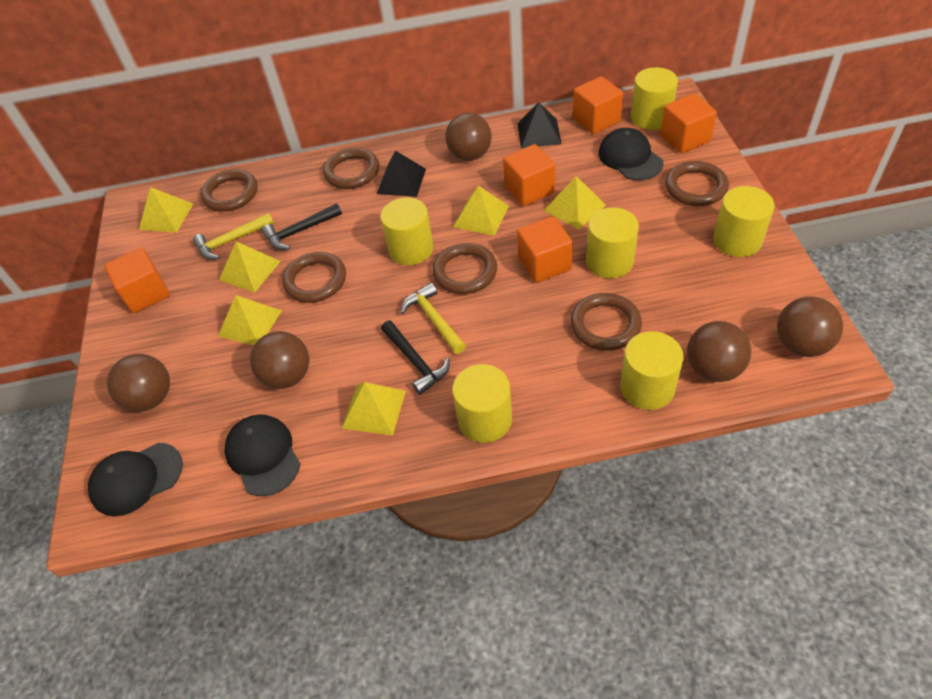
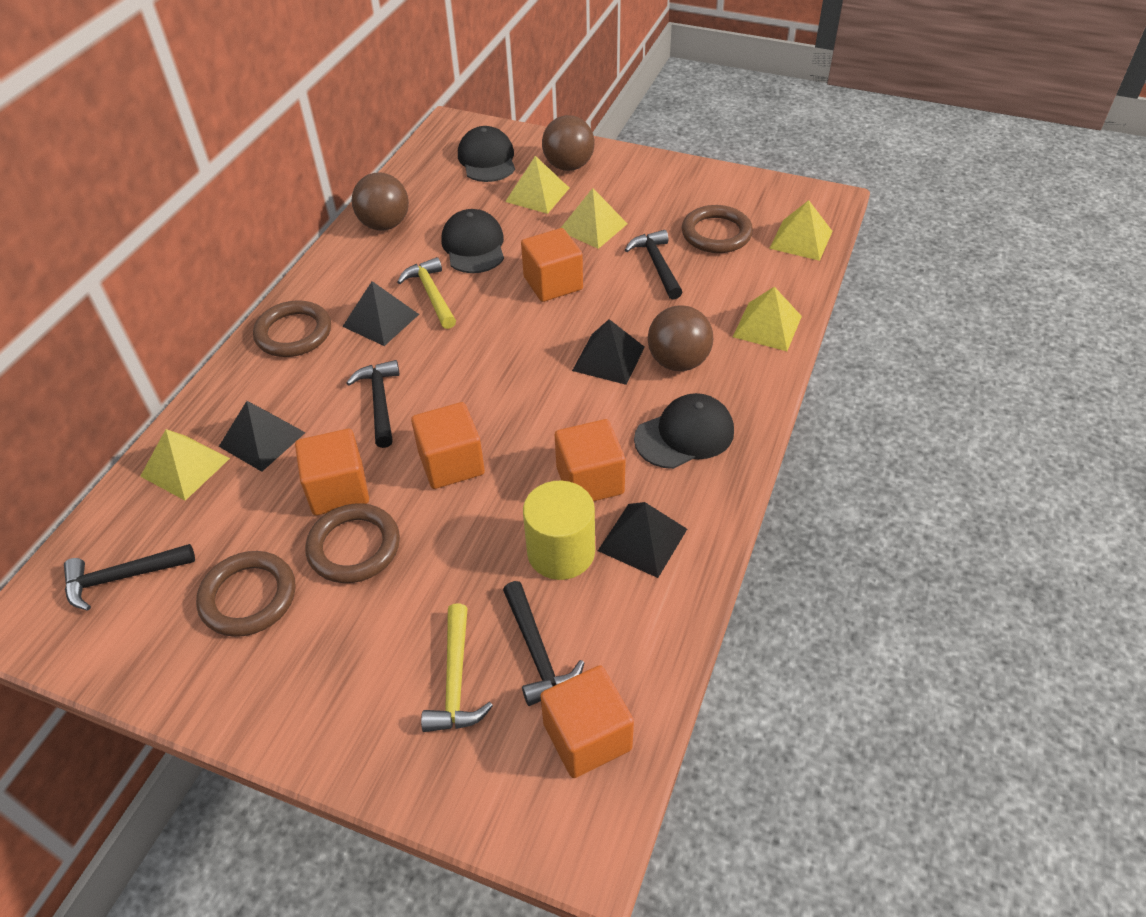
black hammer: 2 -> 4
black pyramid: 2 -> 4
brown ball: 5 -> 3
brown ring: 6 -> 4
yellow cylinder: 6 -> 1
yellow pyramid: 6 -> 5

